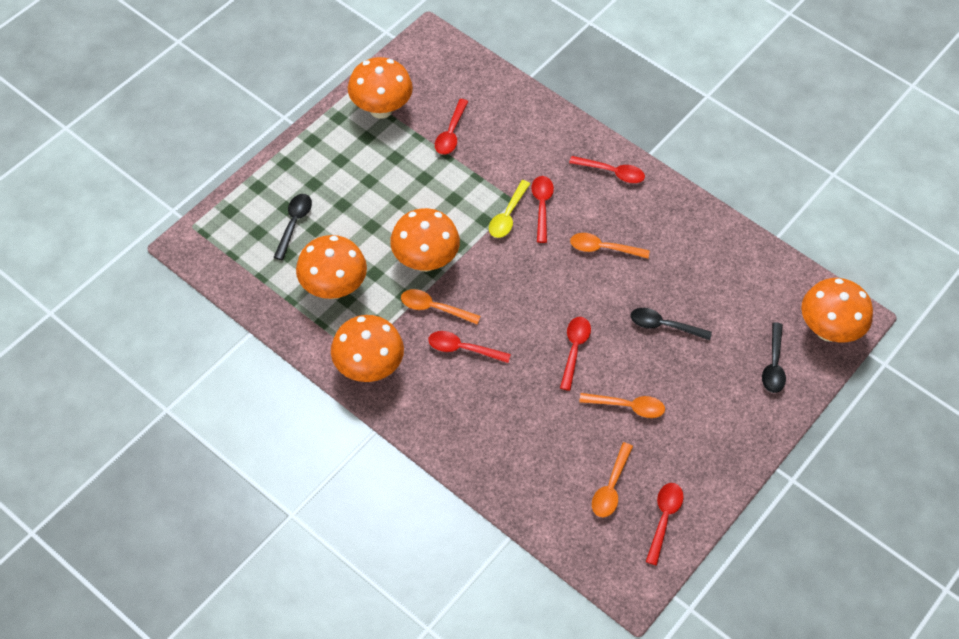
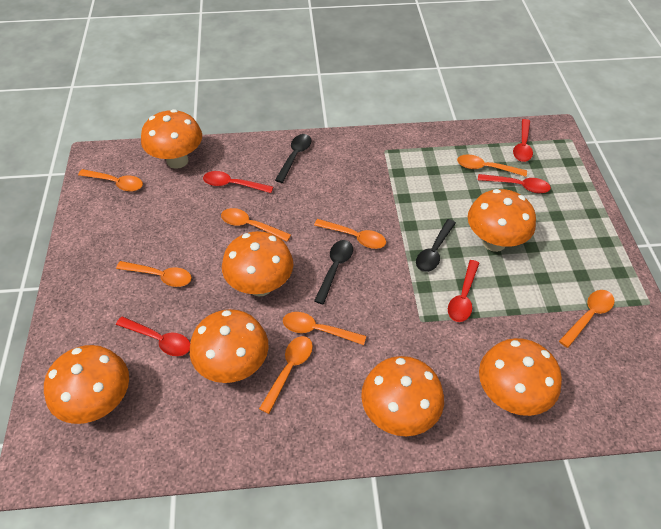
orange mushroom: 5 -> 7
orange spoon: 4 -> 8
red spoon: 6 -> 5
yellow spoon: 1 -> 0

